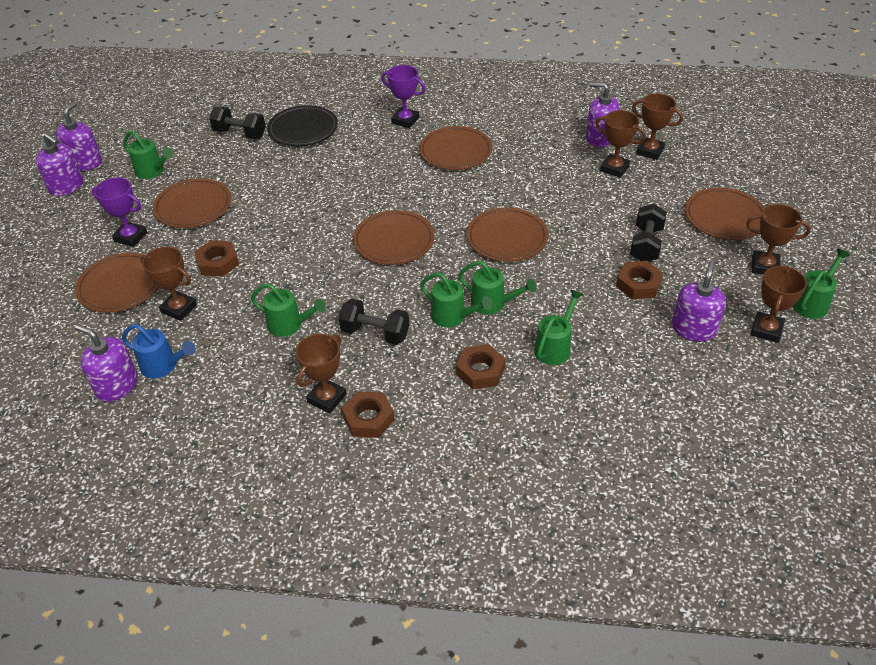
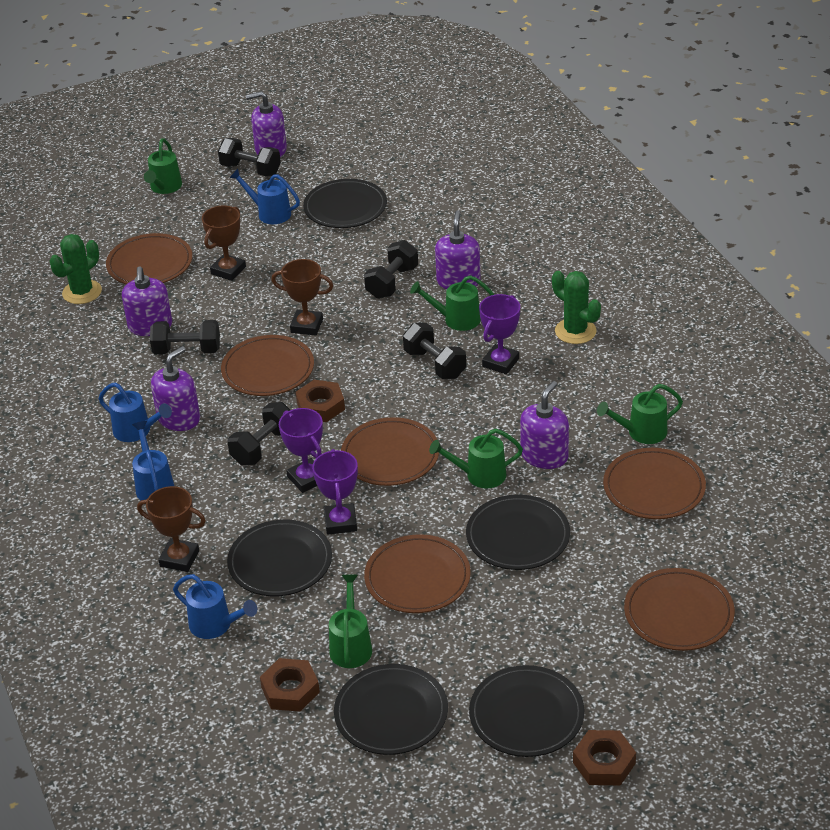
black dumbbell: 3 -> 5
black plate: 1 -> 5
blue watering can: 1 -> 4
brown nut: 4 -> 3
brown trophy: 6 -> 3
green cactus: 0 -> 2
green watering can: 6 -> 5
purple trophy: 2 -> 3

